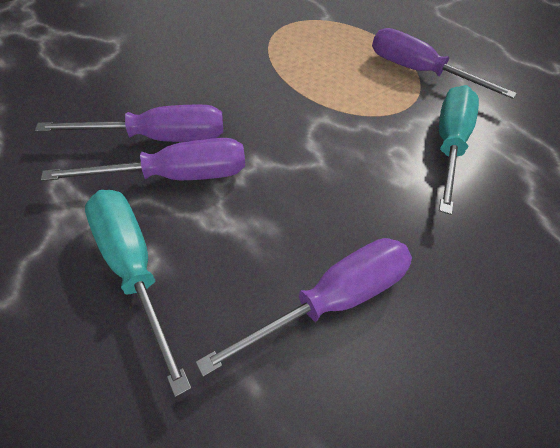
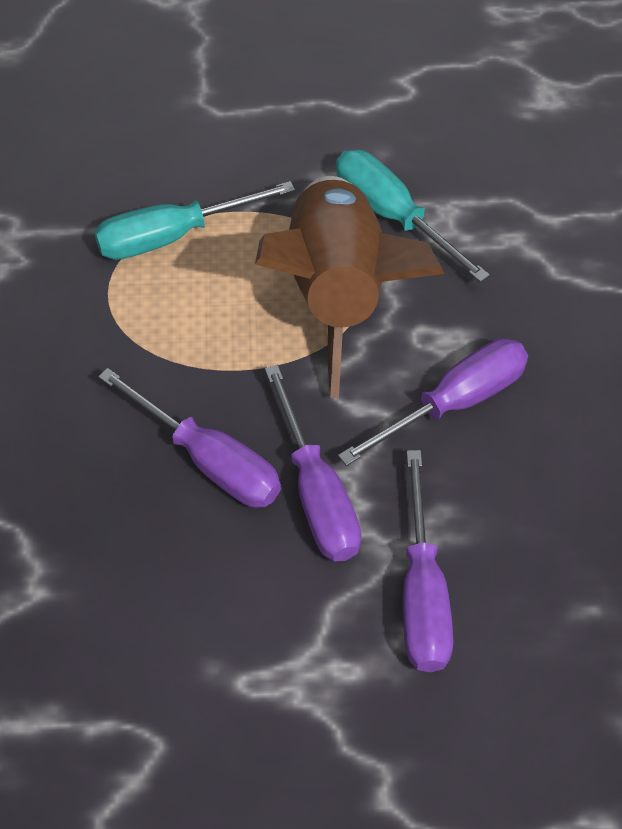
brown rocket: 0 -> 1

